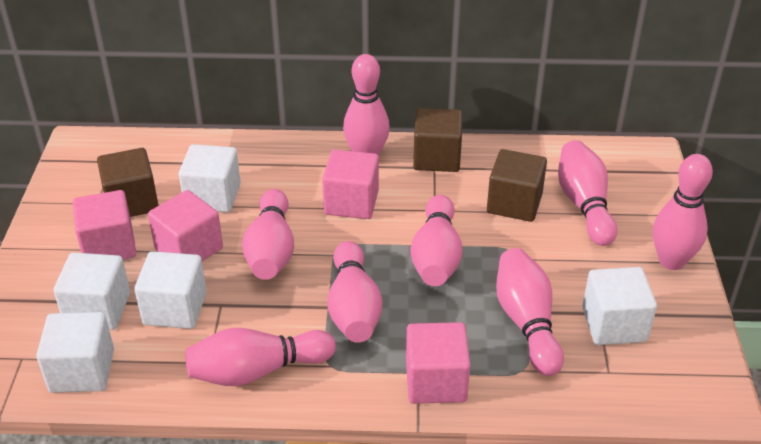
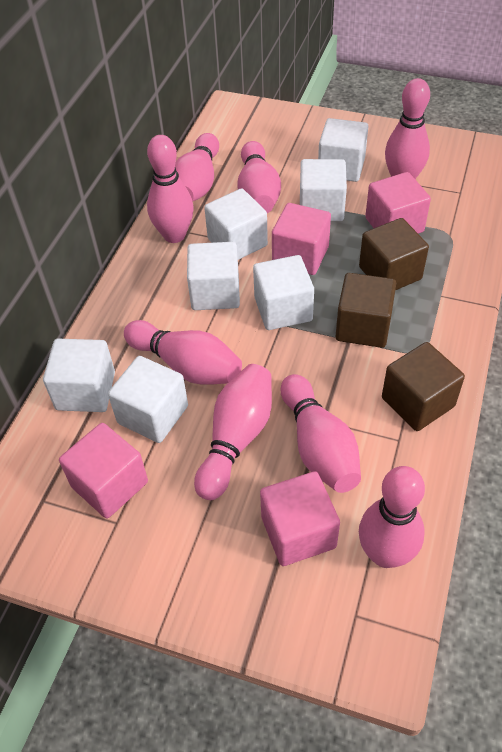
white cube: 5 -> 7

